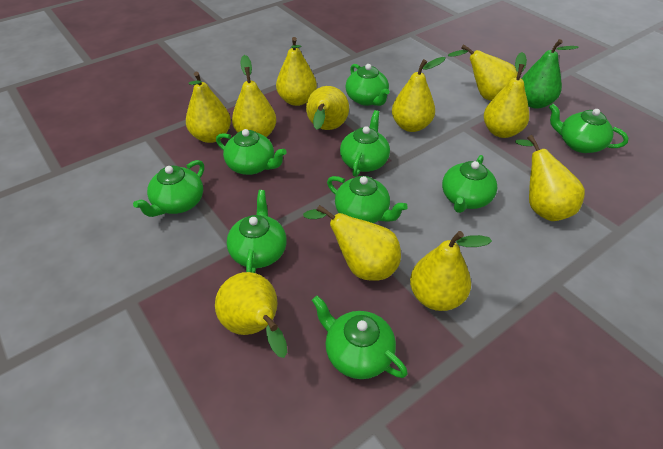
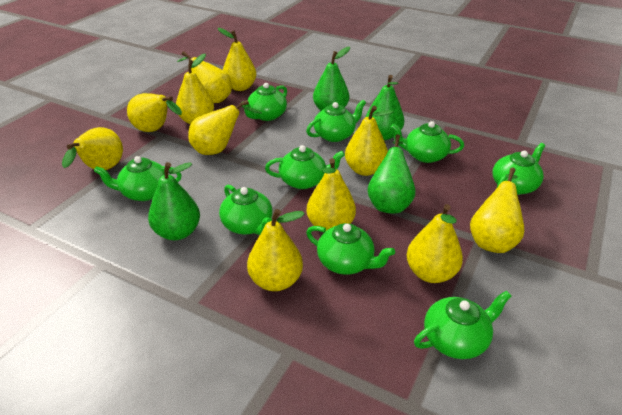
green pear: 1 -> 4

